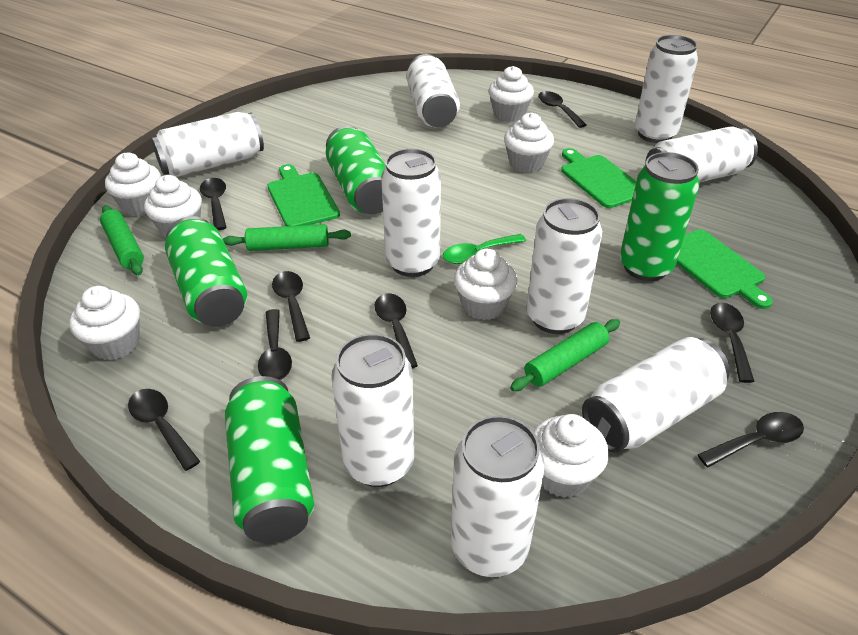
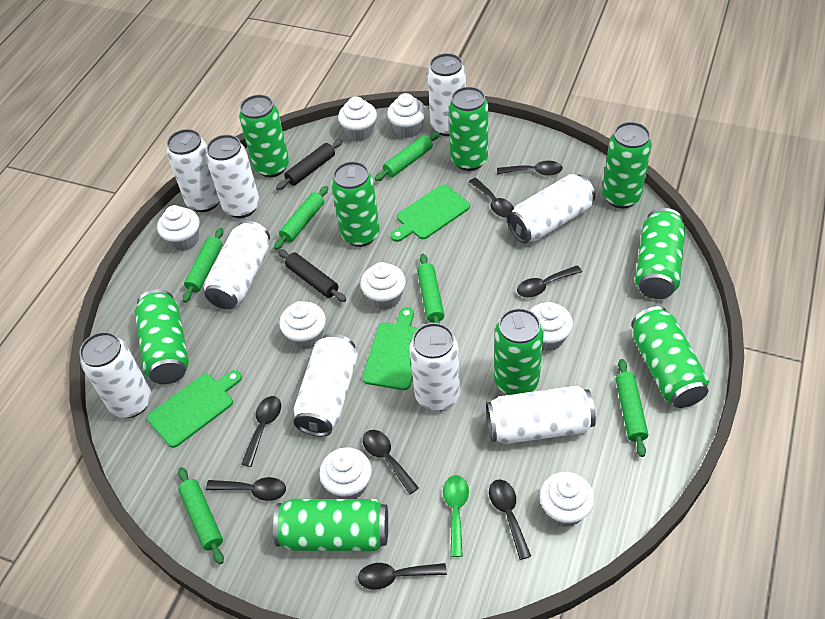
black rolling pin: 0 -> 2
green can: 4 -> 9
green rolling pin: 3 -> 6
white cupcake: 7 -> 8

